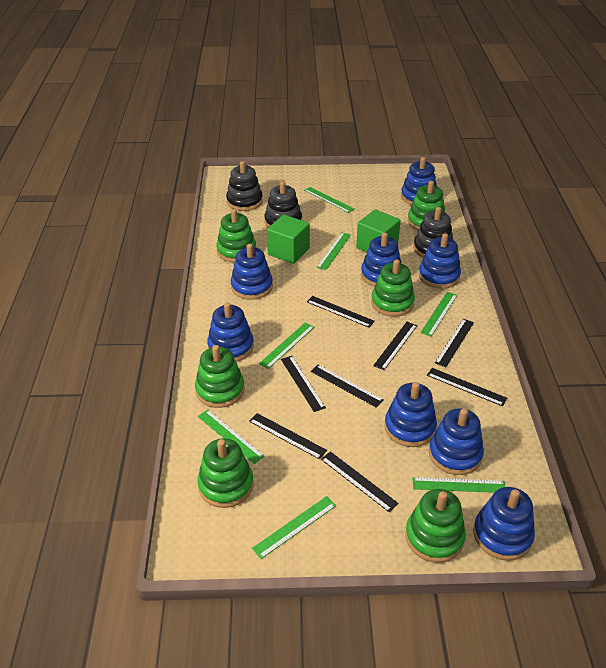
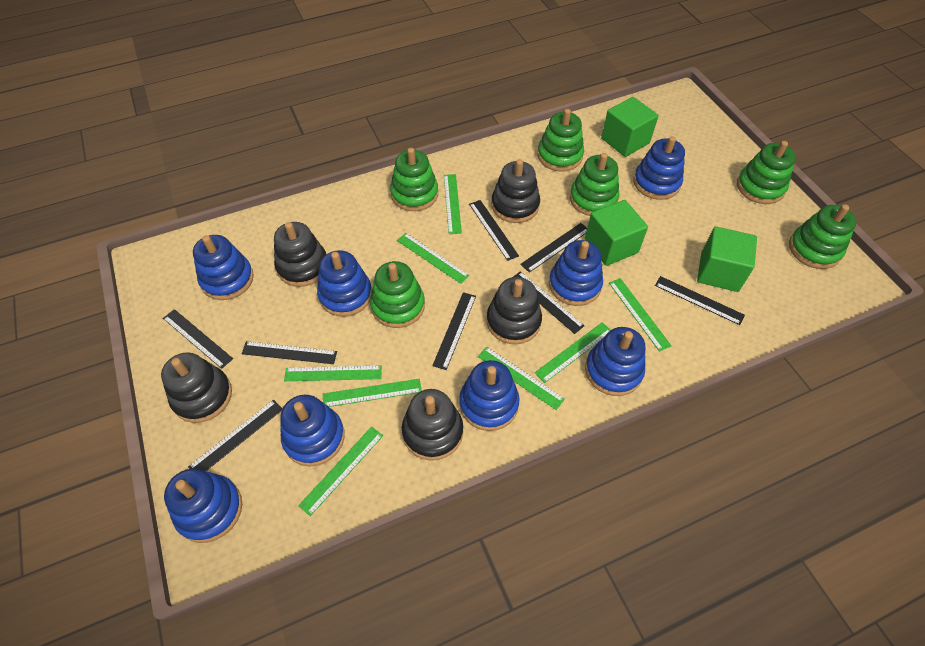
black stacking toy: 3 -> 5
green cube: 2 -> 3
green ruler: 7 -> 8

